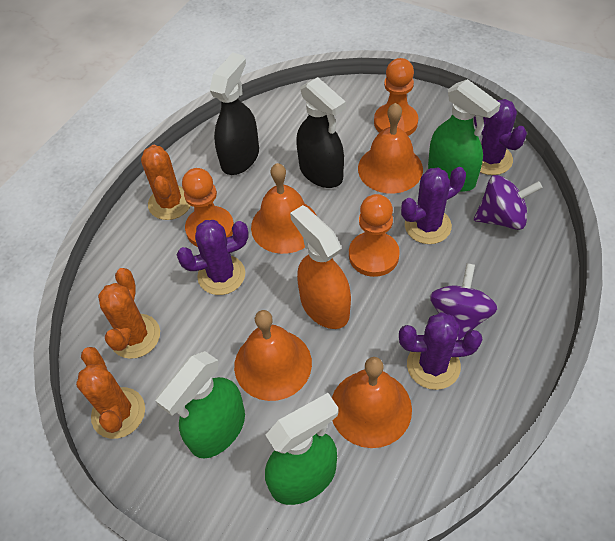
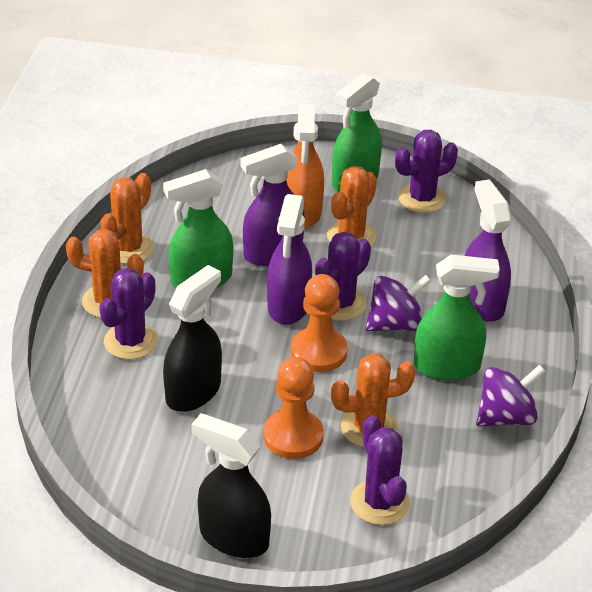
orange bell: 4 -> 0
orange cactus: 3 -> 4
orange pawn: 3 -> 2
purple spray bottle: 0 -> 3

